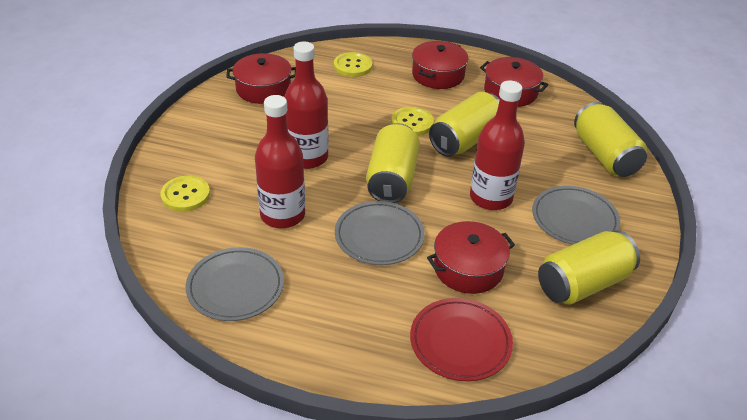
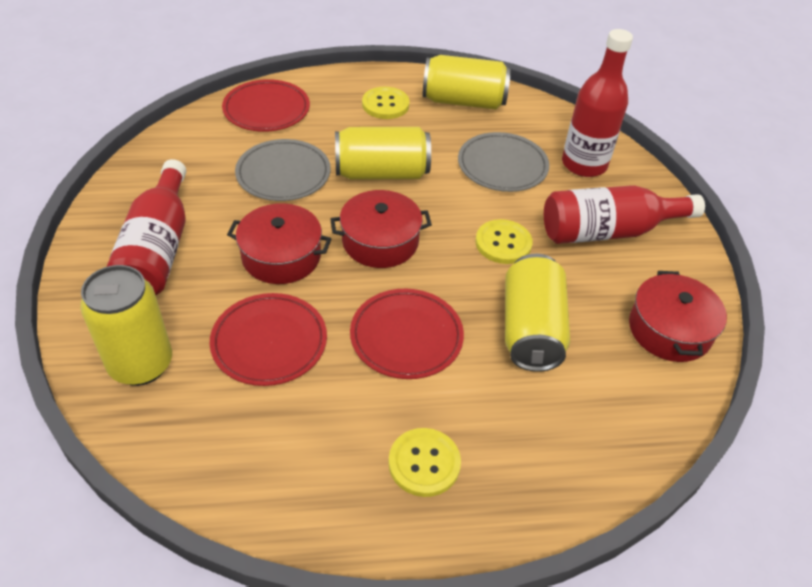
grey plate: 3 -> 2
red plate: 1 -> 3
red pot: 4 -> 3

